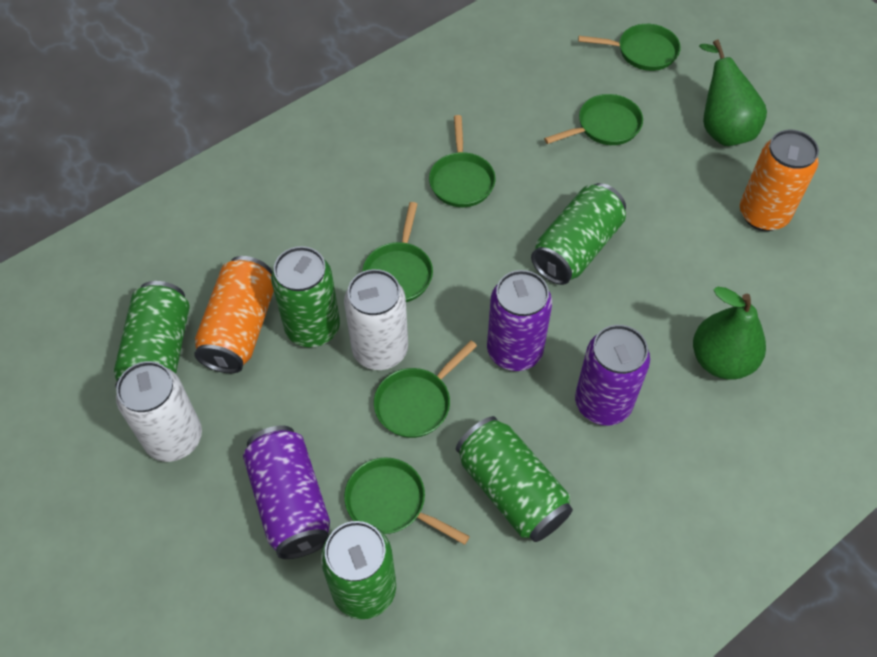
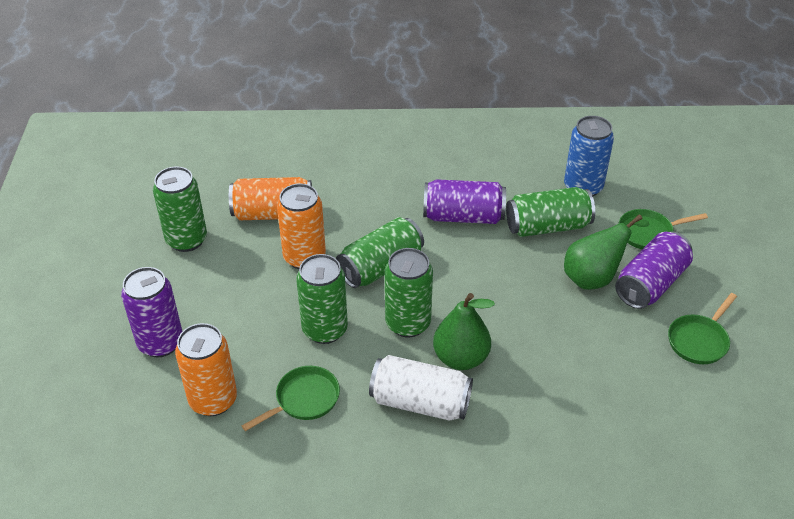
blue can: 0 -> 1
green pan: 6 -> 3
orange can: 2 -> 3
white can: 2 -> 1

